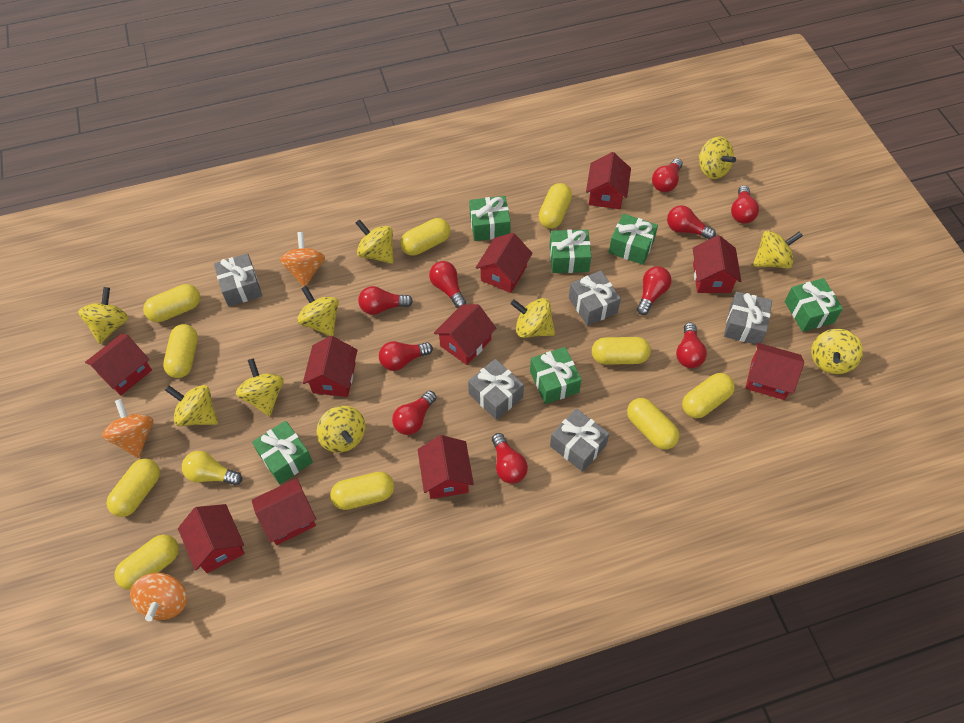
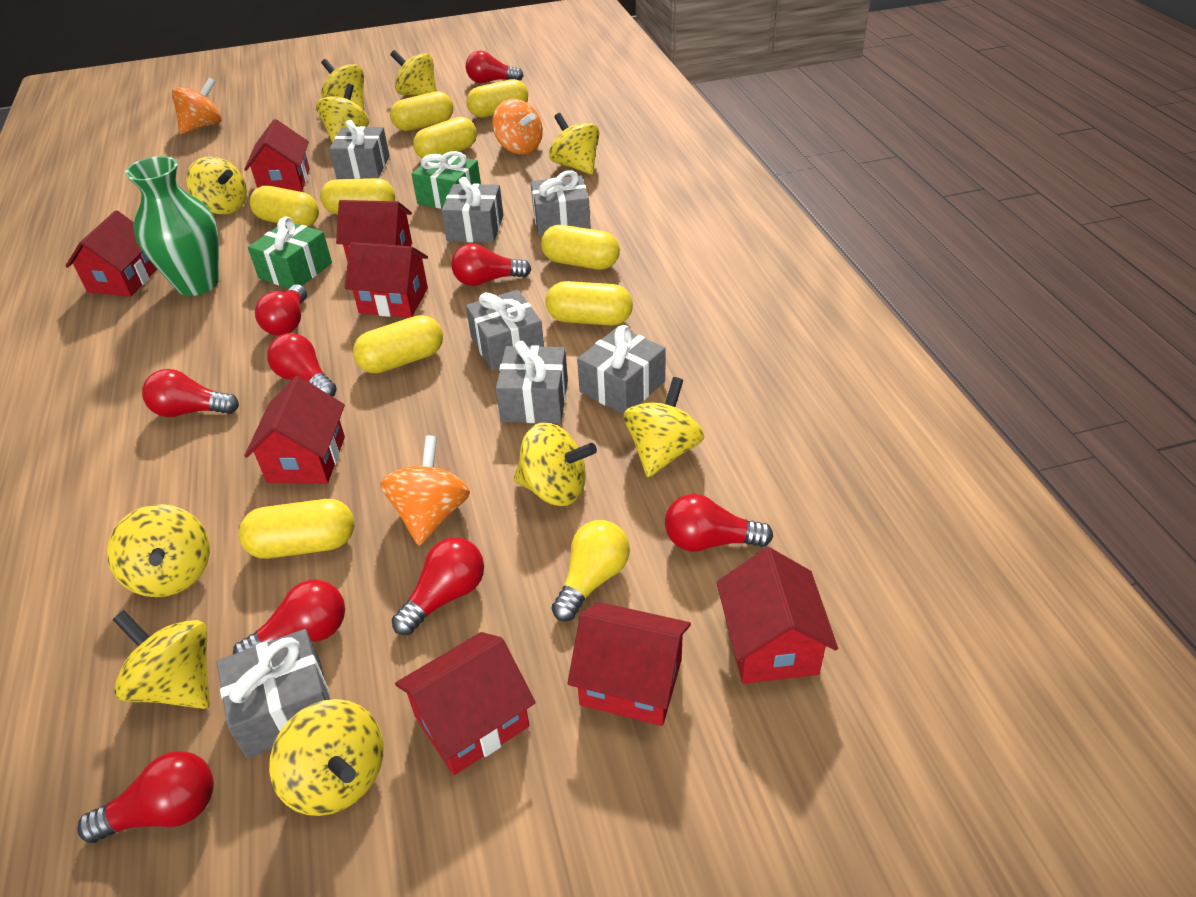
green gift: 6 -> 2
green vase: 0 -> 1
grey gift: 5 -> 7
red house: 10 -> 8
red light bulb: 10 -> 9
yellow capsule: 10 -> 9

